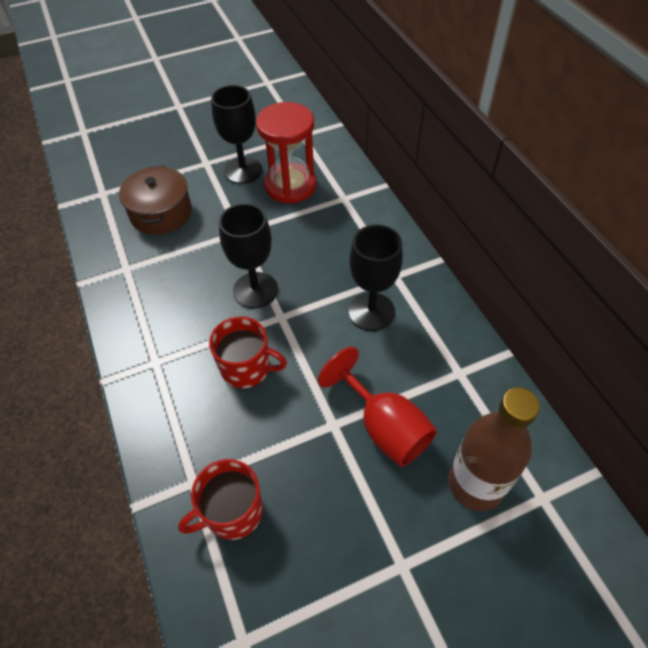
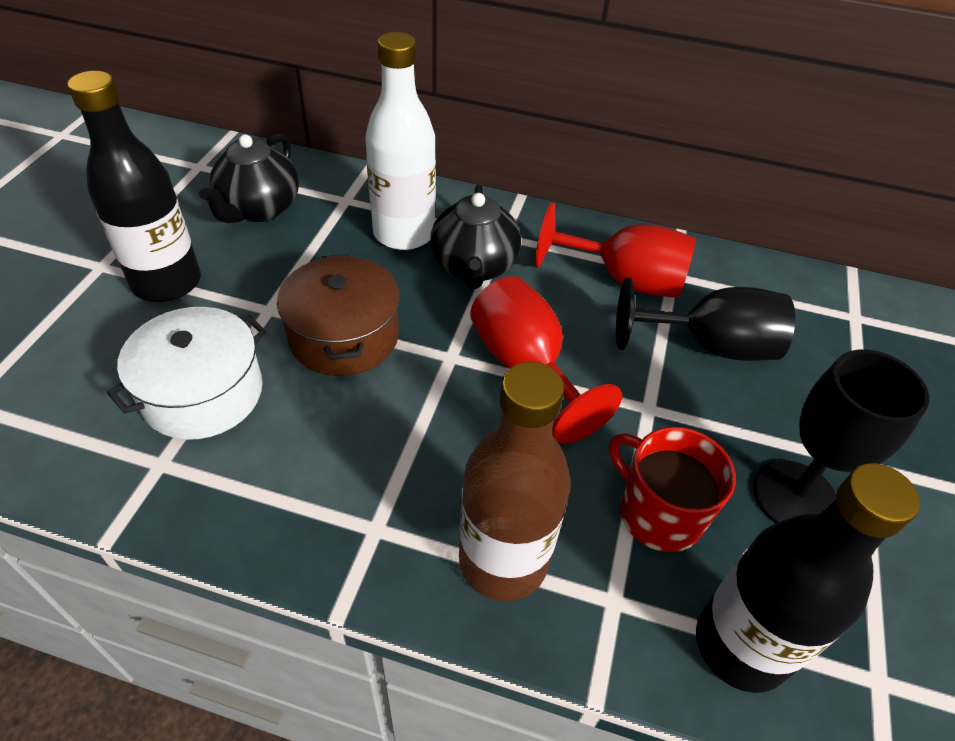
black bottle: 0 -> 2
black goblet: 3 -> 2
black teapot: 0 -> 2
red goblet: 1 -> 2
red hourglass: 1 -> 0
red mug: 2 -> 1
white bottle: 0 -> 1
white pot: 0 -> 1

